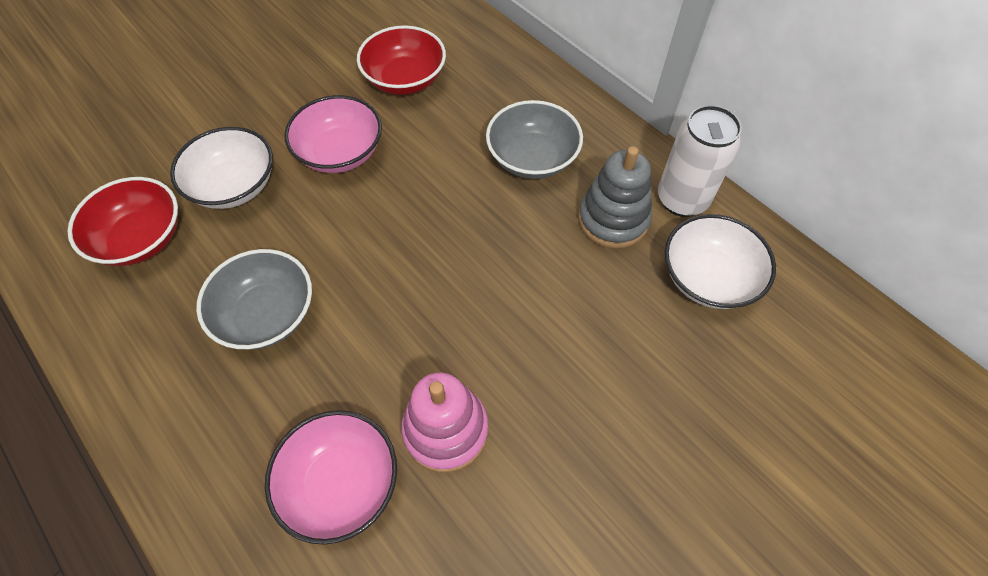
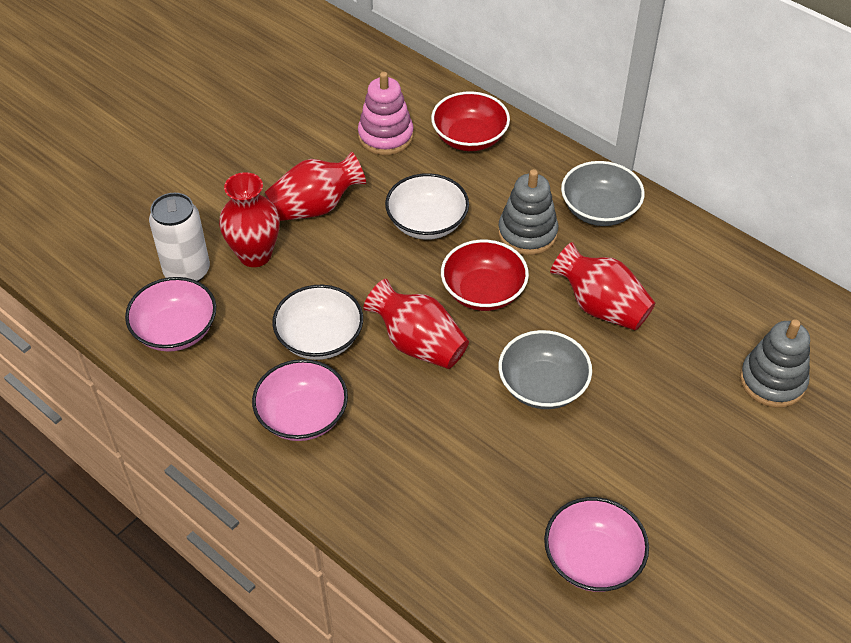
grey stacking toy: 1 -> 2
pink bowl: 2 -> 3
red vase: 0 -> 4

